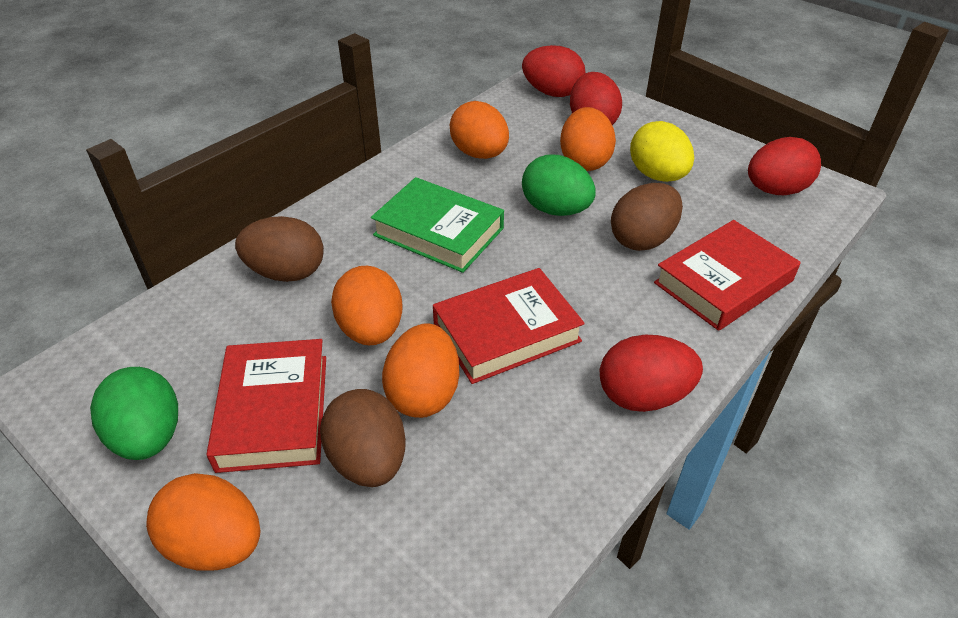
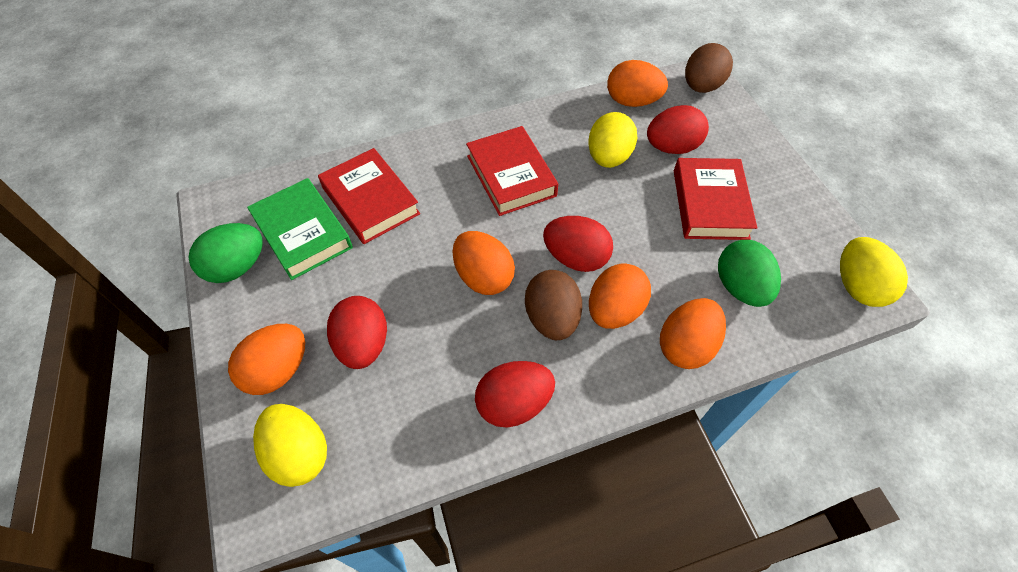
brown egg: 3 -> 2
yellow egg: 1 -> 3

